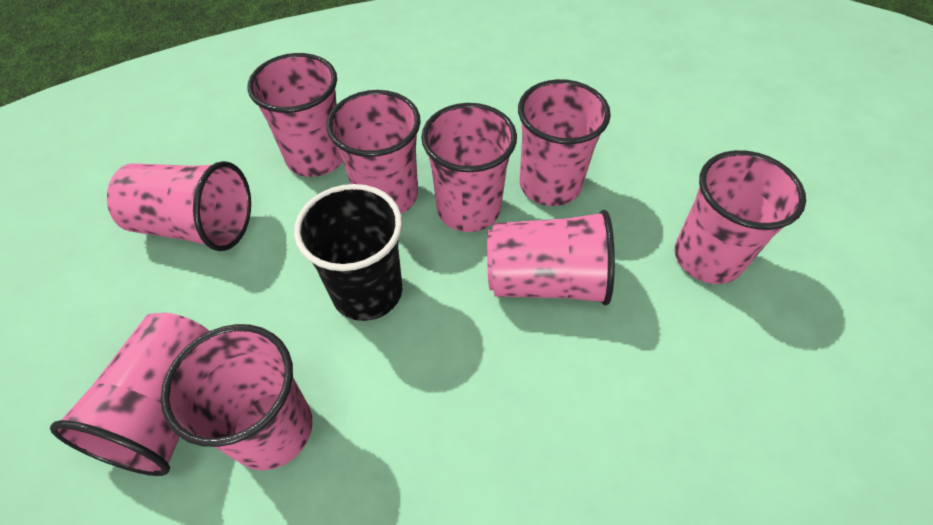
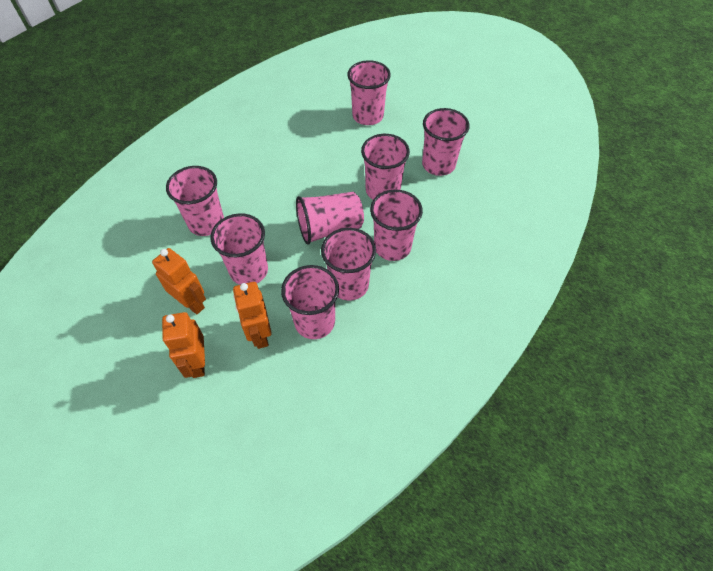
black cup: 1 -> 0
orange robot: 0 -> 3

